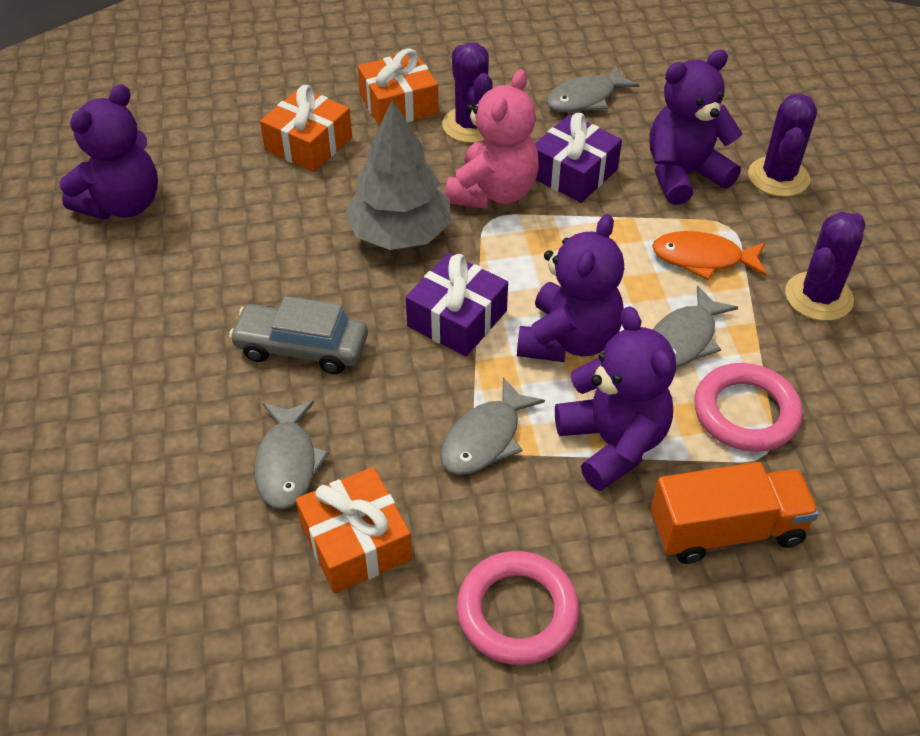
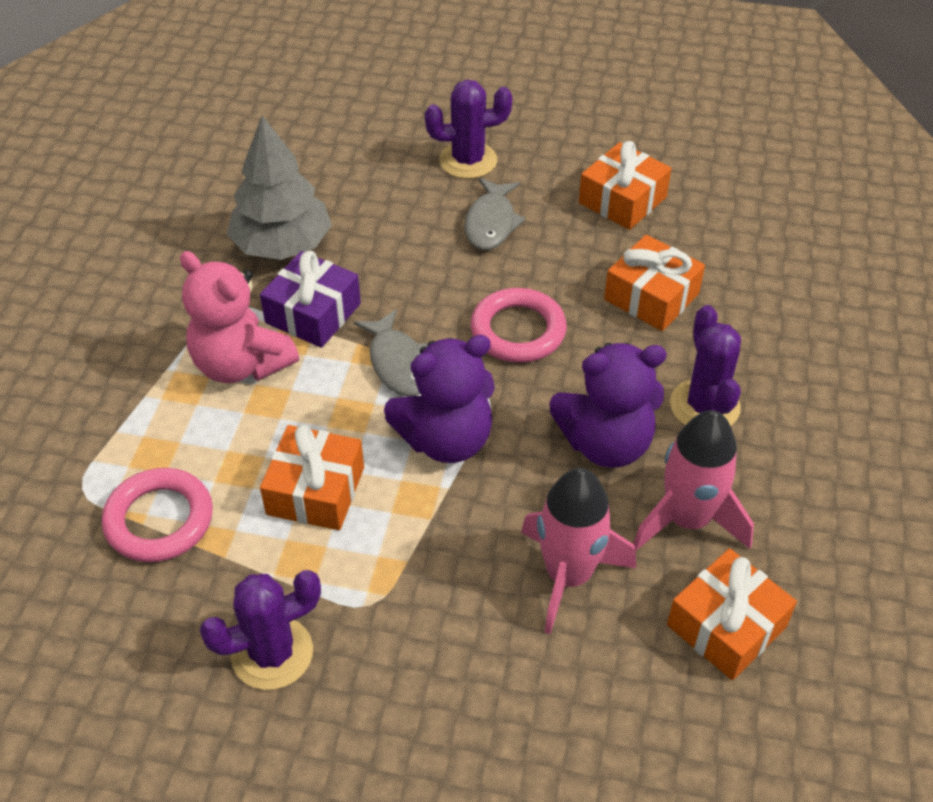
grey car: 1 -> 0
grey fish: 4 -> 2
orange fish: 1 -> 0
orange gift: 3 -> 4
orange truck: 1 -> 0
pink rocket: 0 -> 2
purple gift: 2 -> 1
purple teddy bear: 4 -> 2

